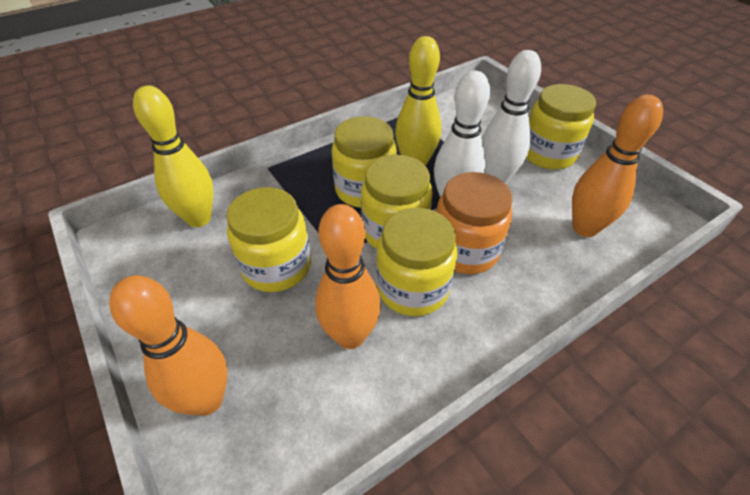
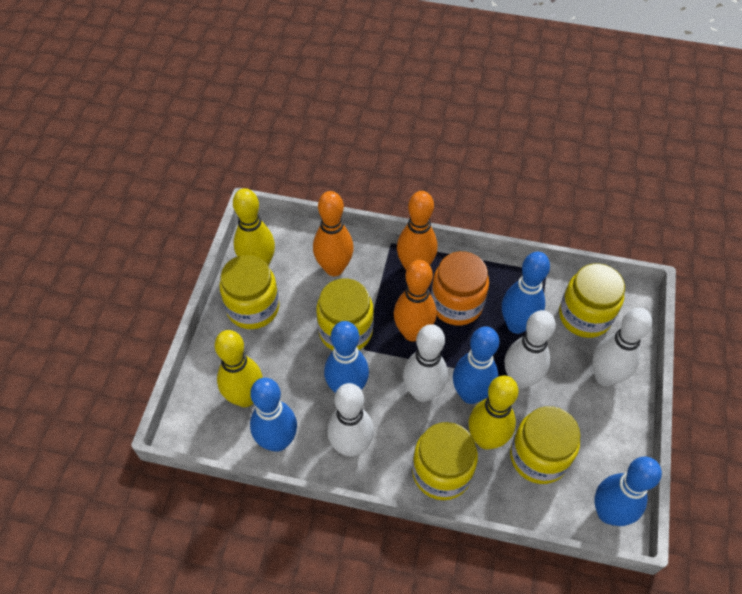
blue bowling pin: 0 -> 5
white bowling pin: 2 -> 4
yellow bowling pin: 2 -> 3

